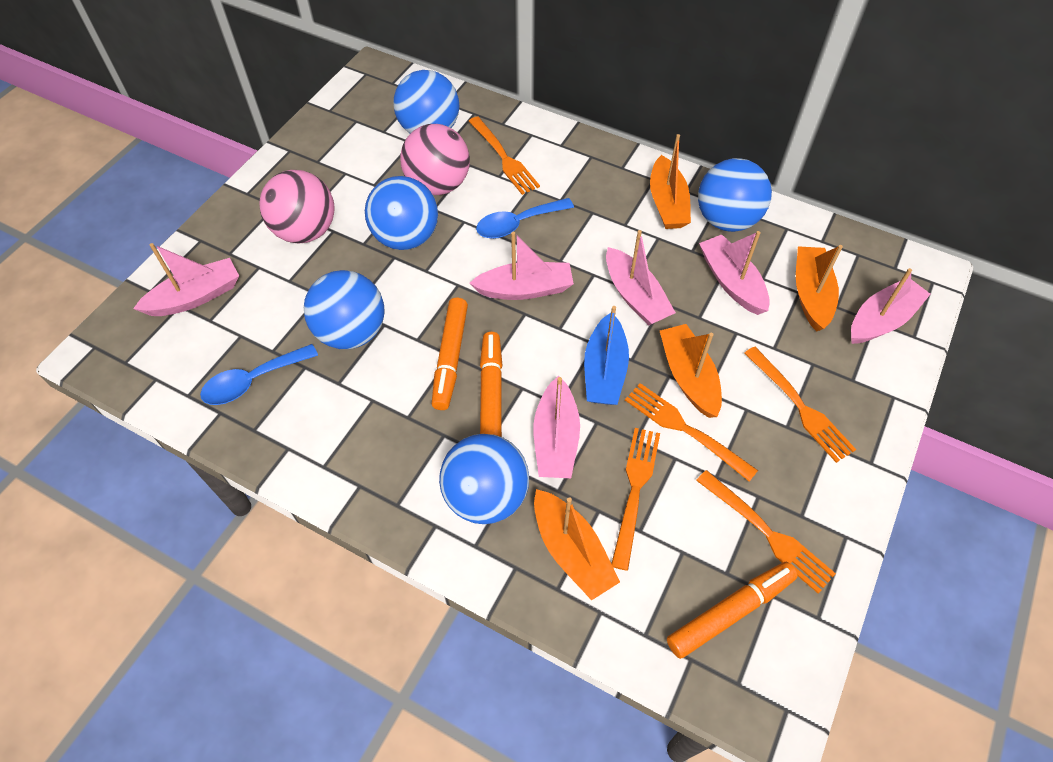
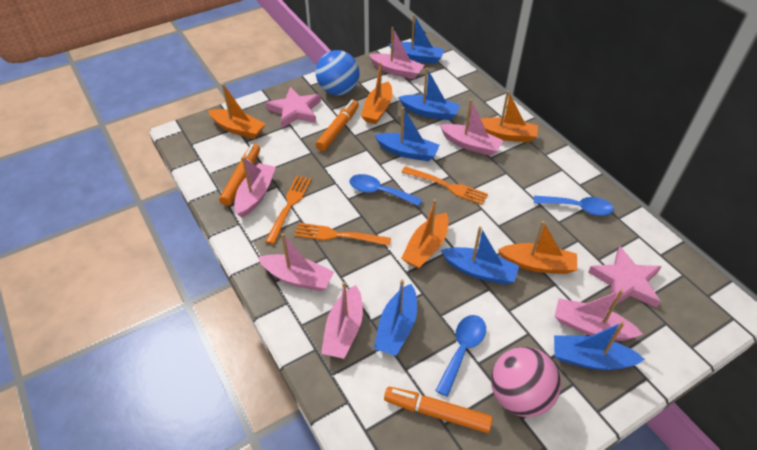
blue ball: 5 -> 1
blue boat: 1 -> 6
blue spoon: 2 -> 3
orange boat: 4 -> 5
orange fork: 5 -> 3
pink ball: 2 -> 1
pink star: 0 -> 2

